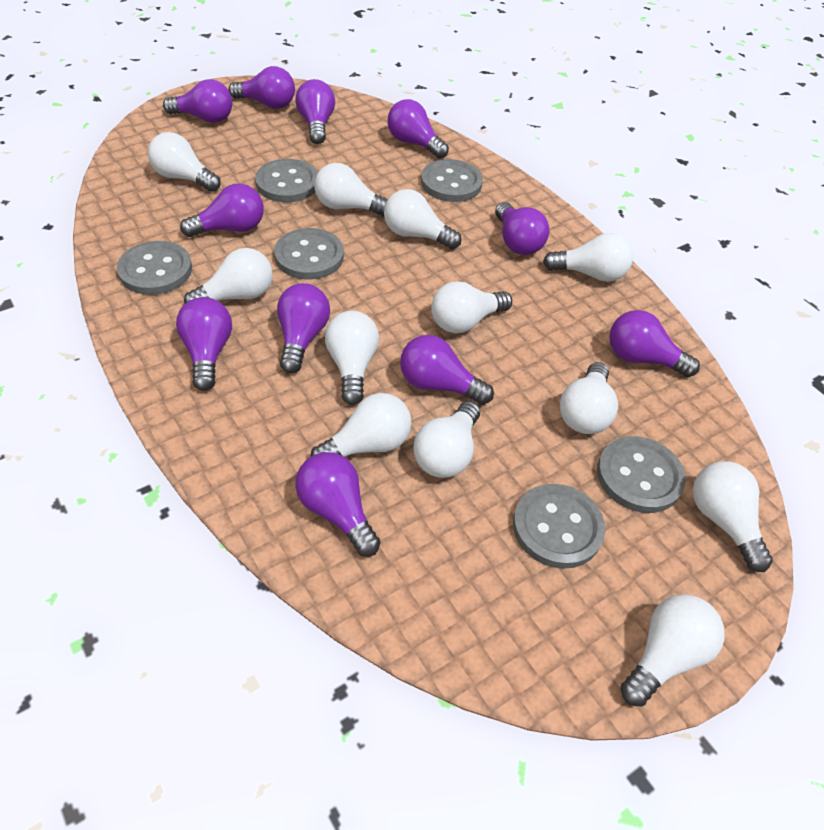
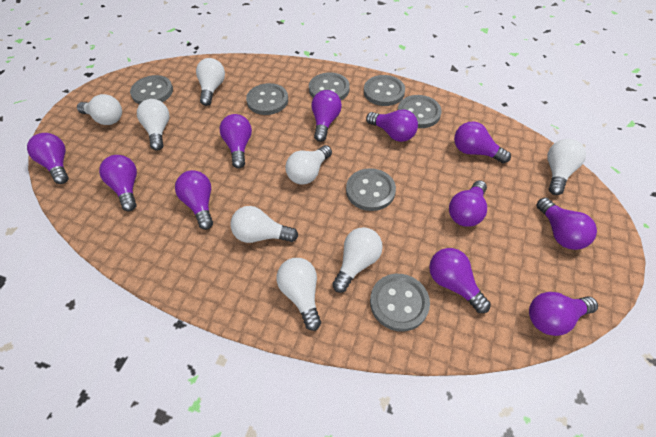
grey button: 6 -> 7
white light bulb: 12 -> 8

